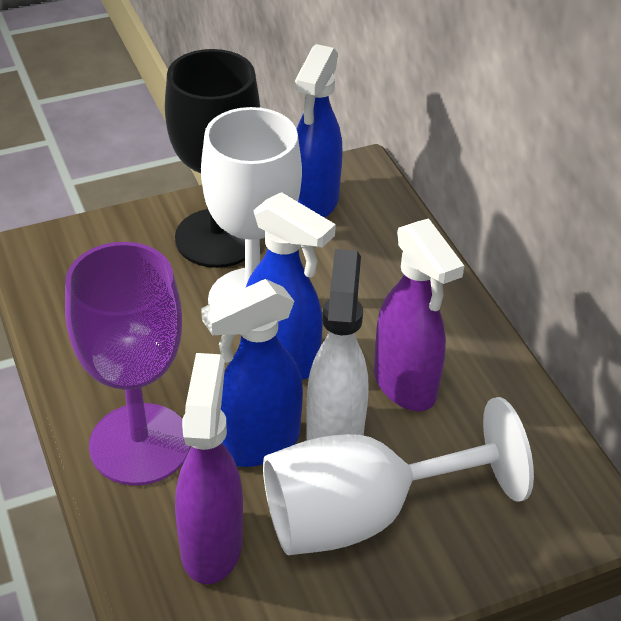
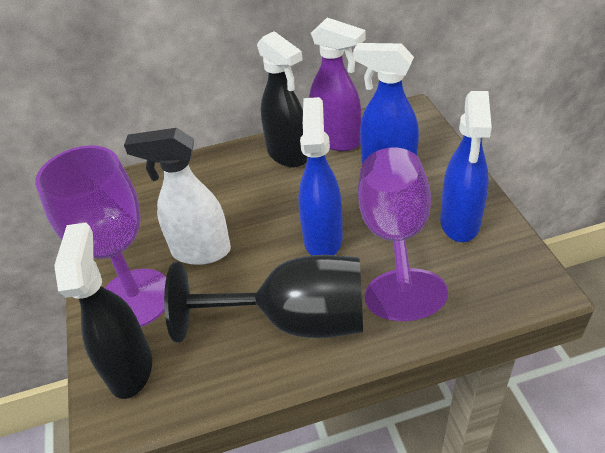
black spray bottle: 0 -> 2
purple goblet: 1 -> 2
purple spray bottle: 2 -> 1
white goblet: 2 -> 0

